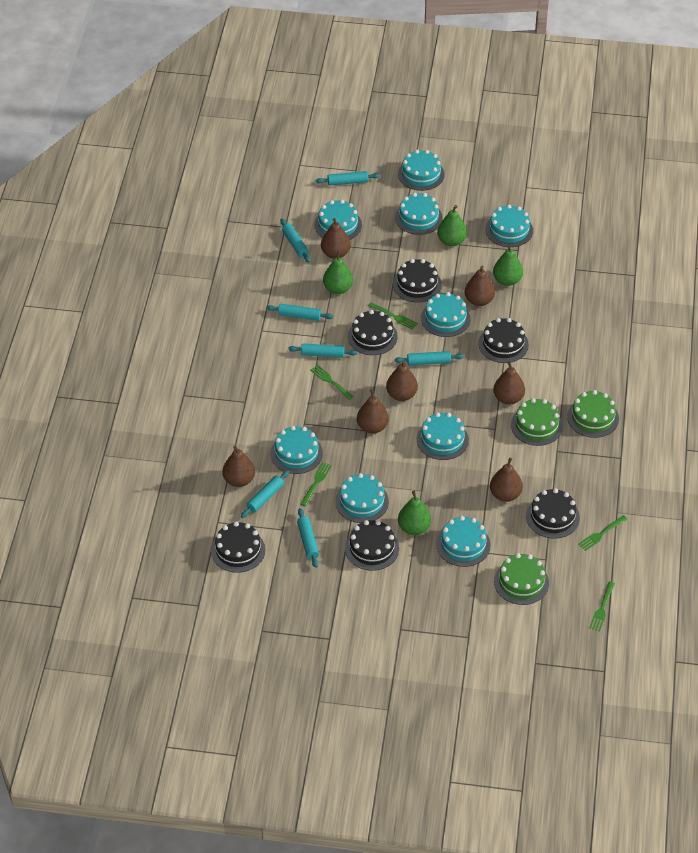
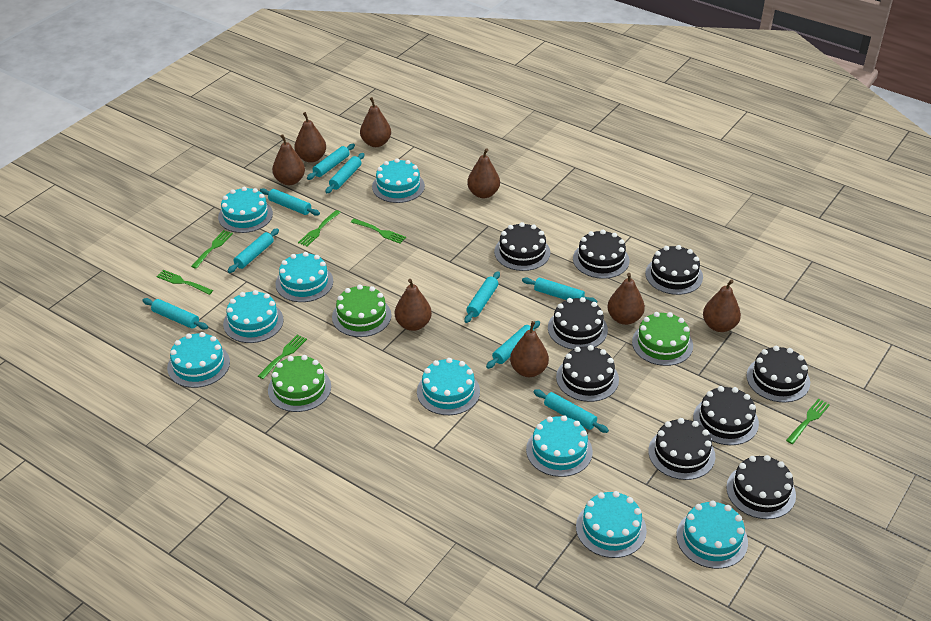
black cake: 6 -> 9
brown pear: 7 -> 8
green fork: 5 -> 6
green pear: 4 -> 0
turquoise rolling pin: 7 -> 9

